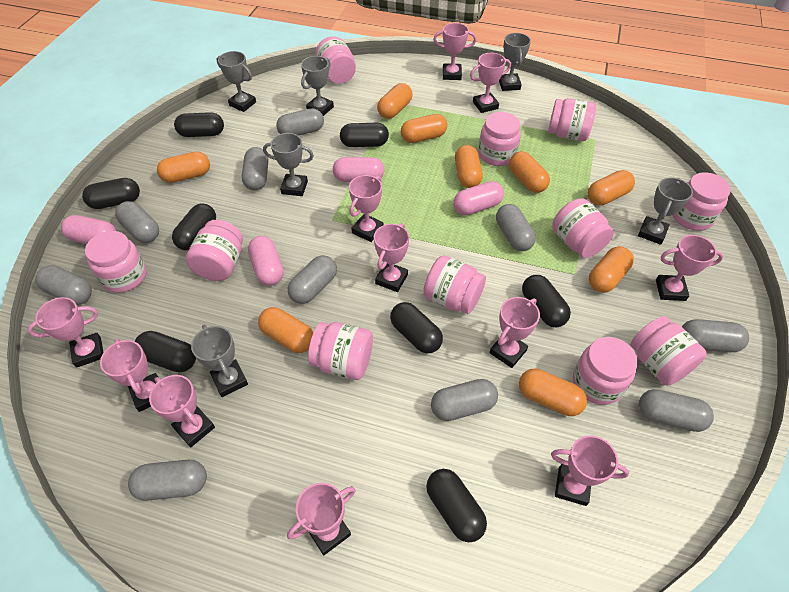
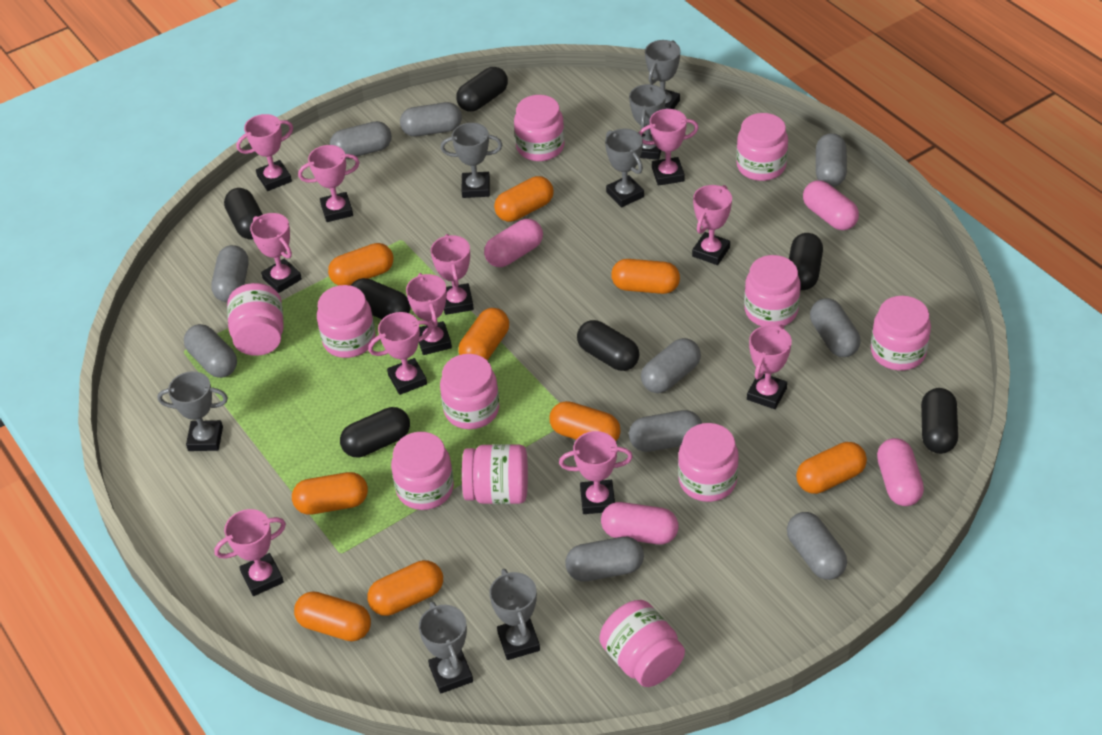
black capsule: 8 -> 7
grey trophy: 6 -> 7

